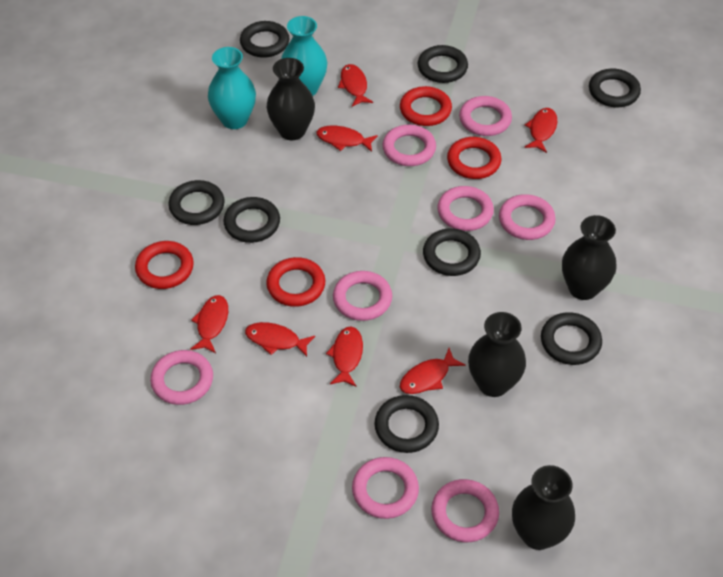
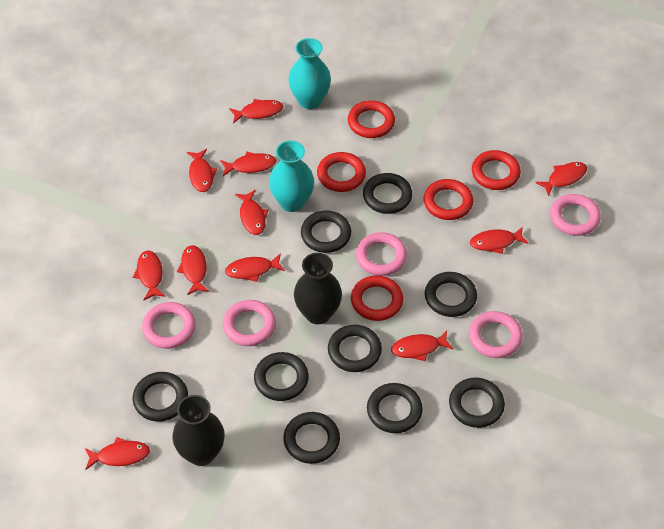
black ring: 8 -> 9
black vase: 4 -> 2
pink ring: 8 -> 5
red fish: 7 -> 11
red ring: 4 -> 5

